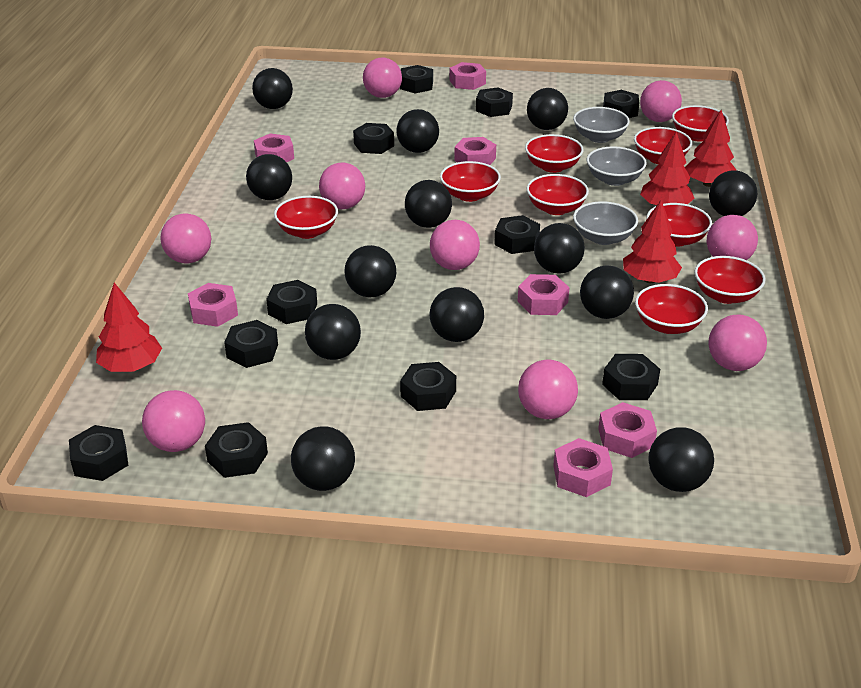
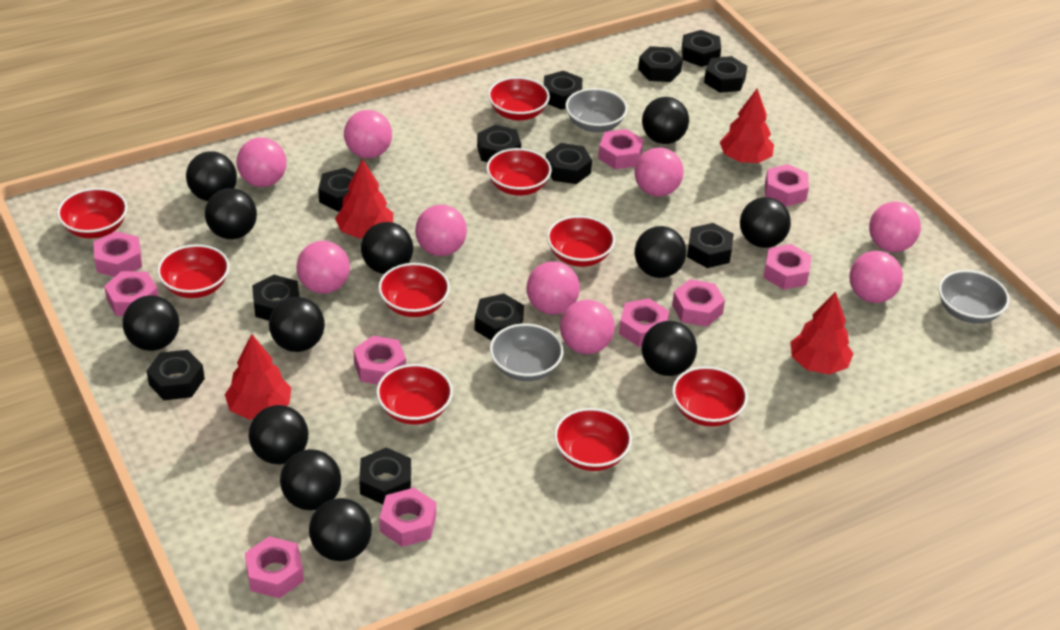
black ball: 13 -> 12
black nut: 11 -> 12
pink nut: 7 -> 10

